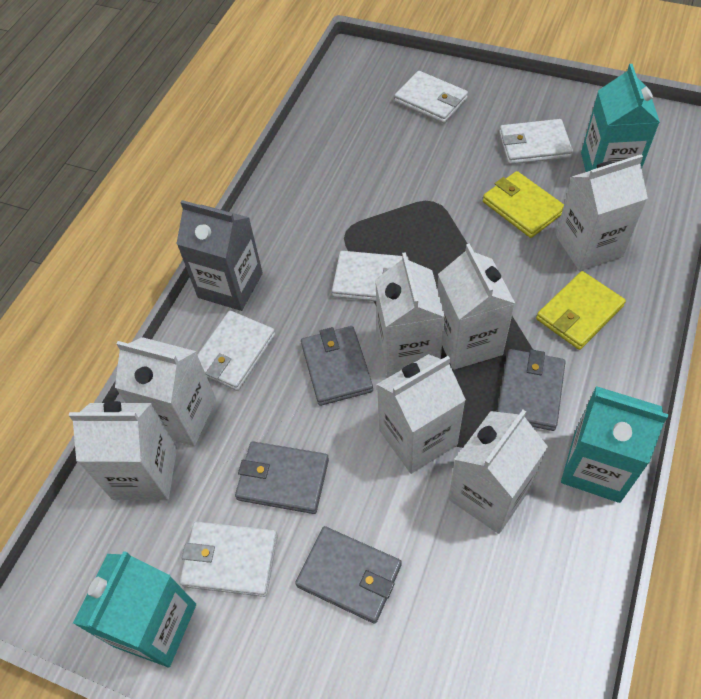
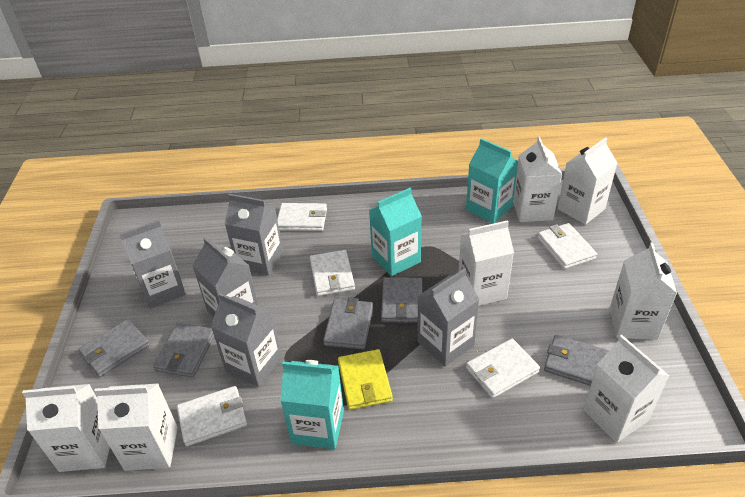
grey carton: 1 -> 5
grey wallet: 4 -> 5
yellow wallet: 2 -> 1

